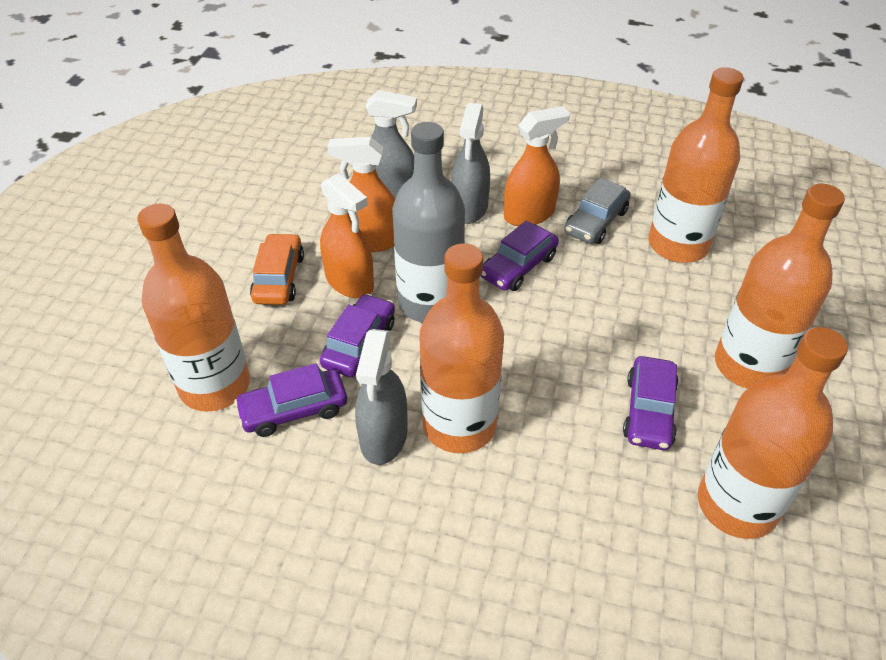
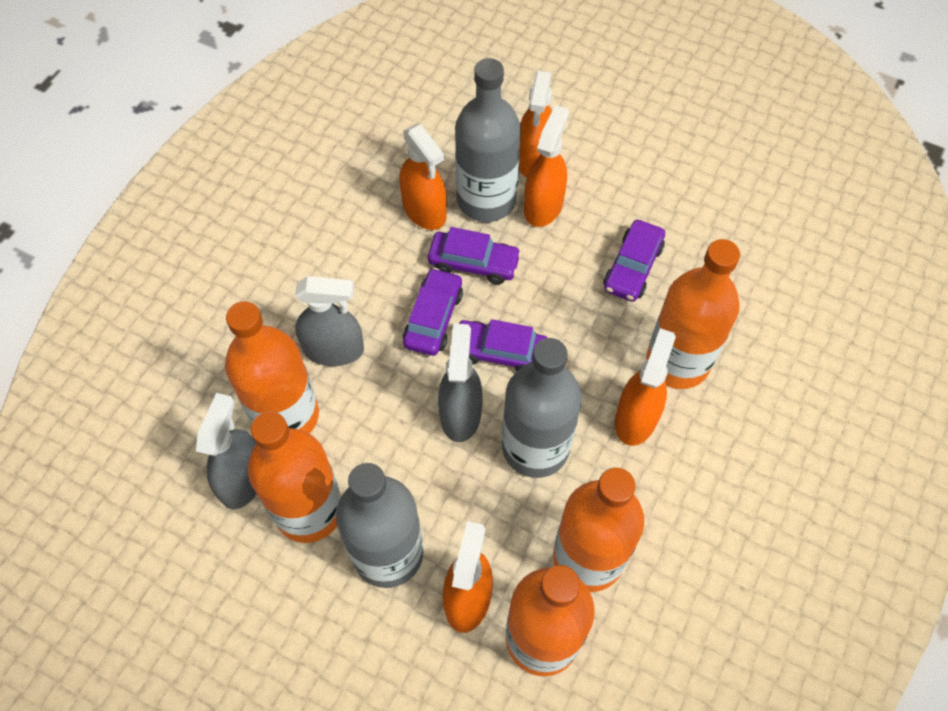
grey bottle: 1 -> 3
grey car: 1 -> 0
orange car: 1 -> 0
orange spray bottle: 3 -> 5

